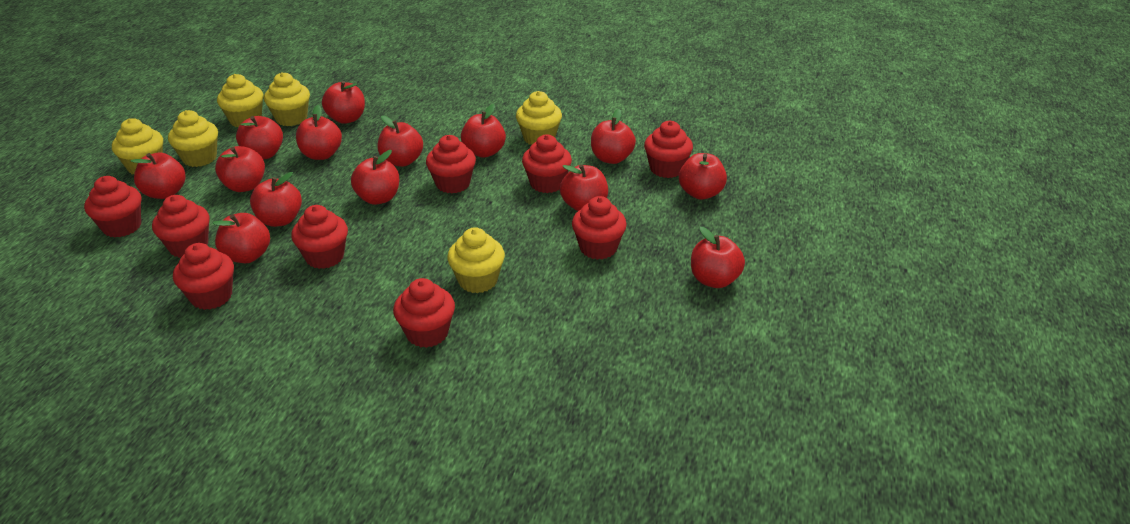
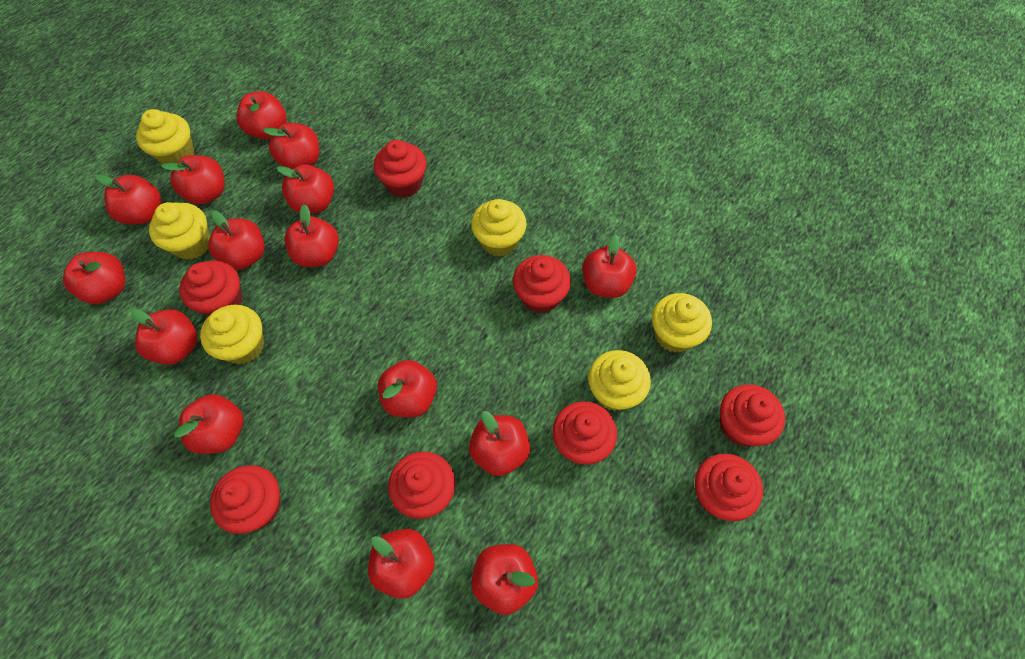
red apple: 14 -> 15
red cupcake: 9 -> 8

